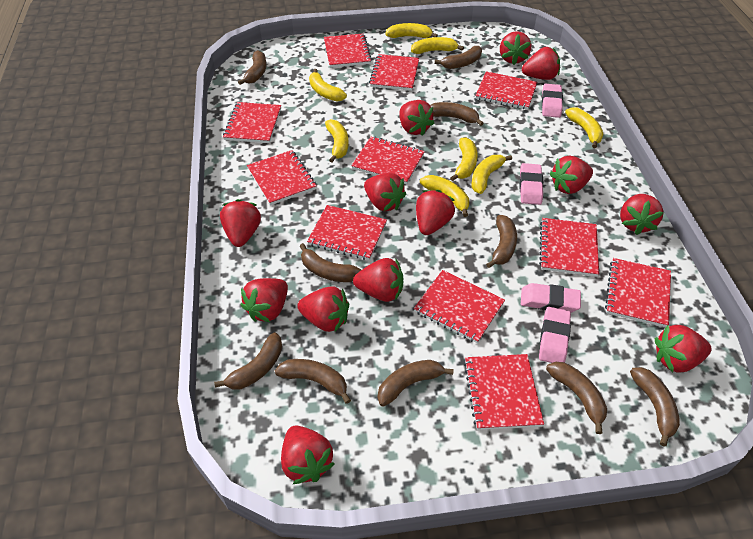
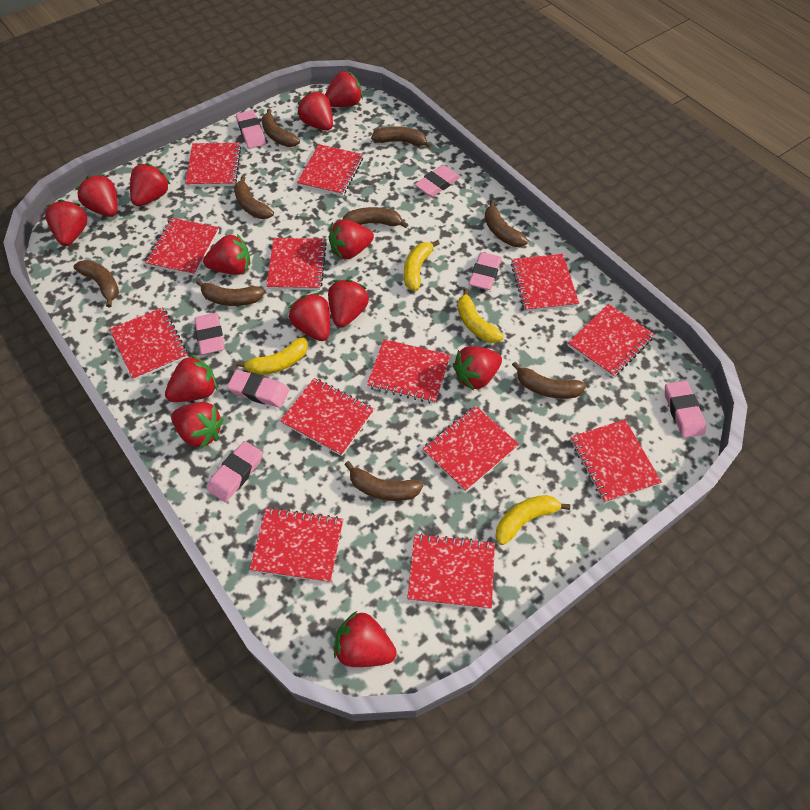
brown banana: 10 -> 9
pink eraser: 4 -> 7
red notebook: 11 -> 13
yellow banana: 8 -> 4

